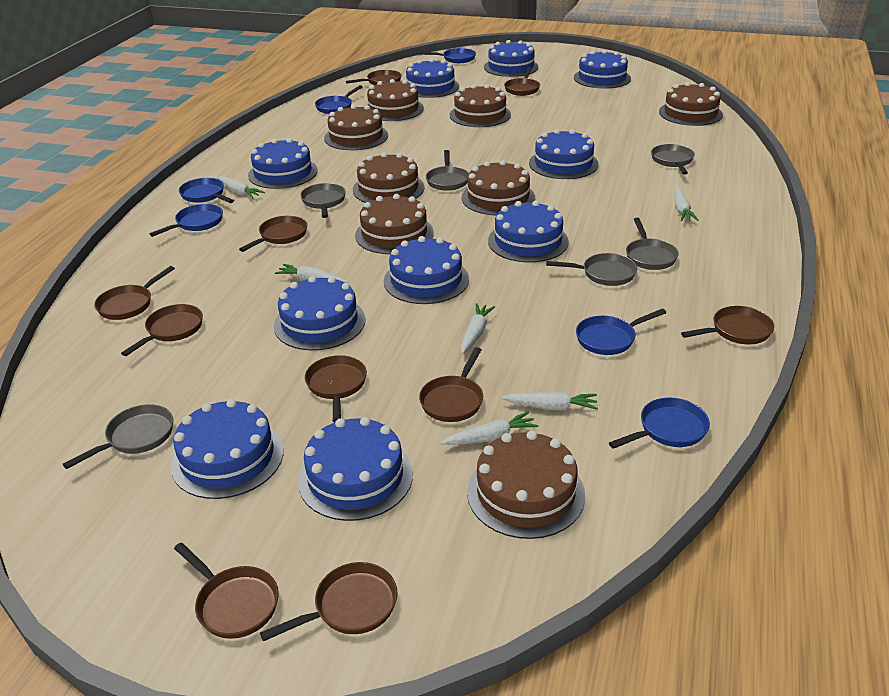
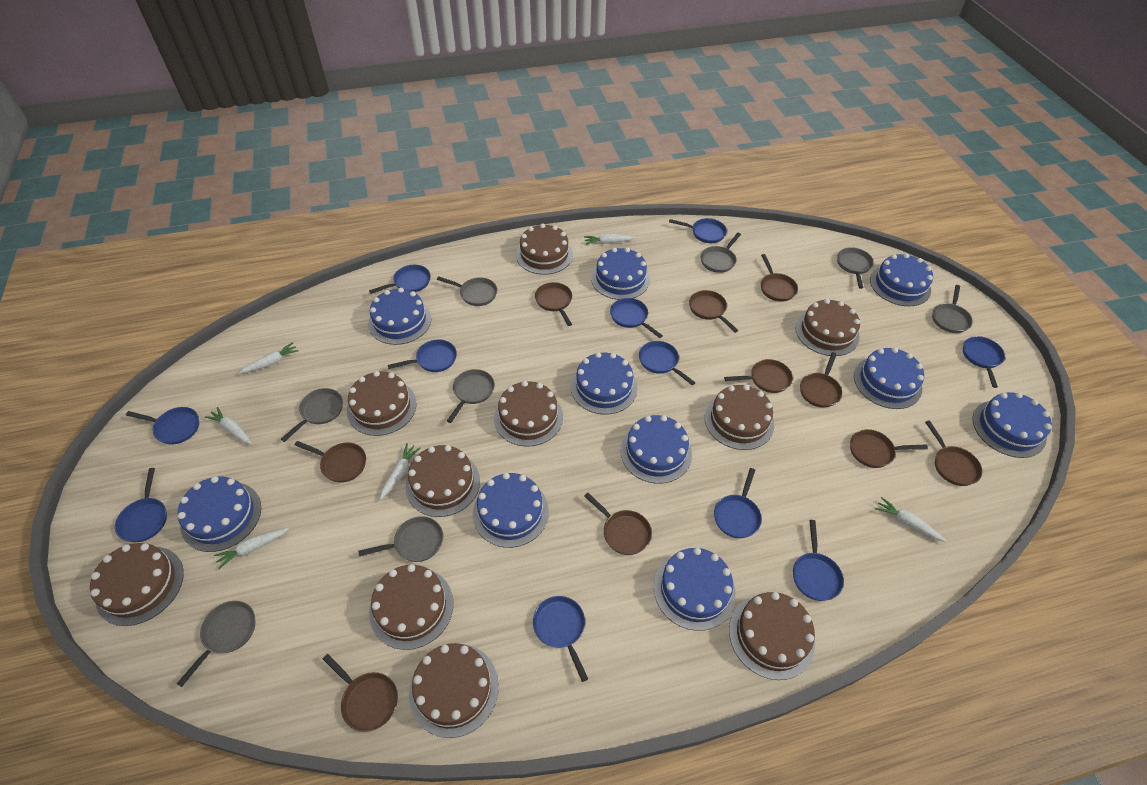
blue pan: 6 -> 11
brown cake: 8 -> 10
grey pan: 6 -> 8

